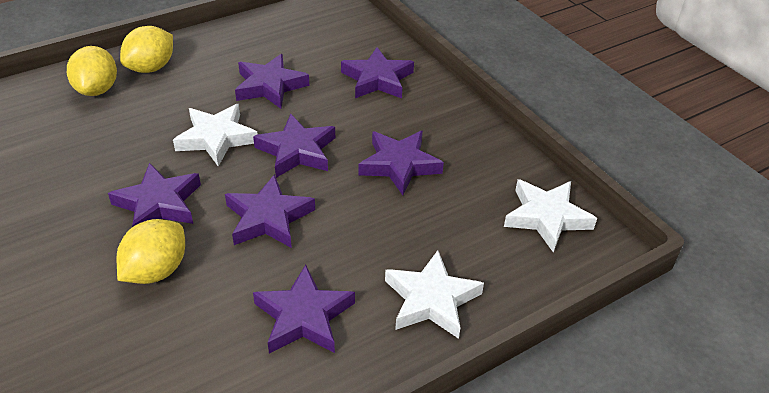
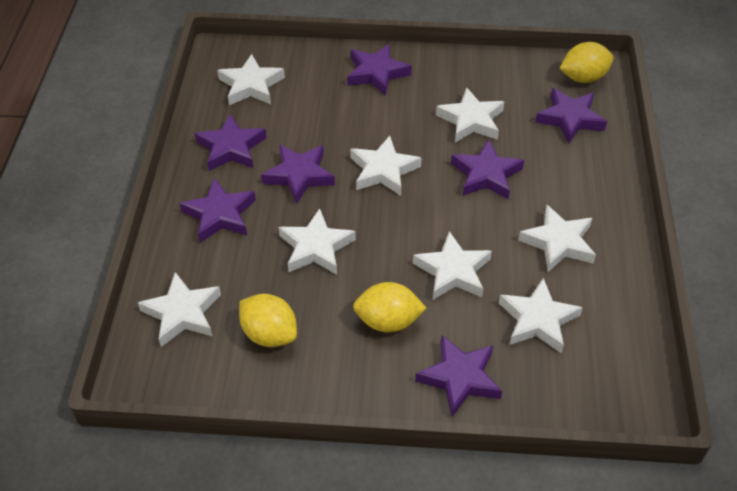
white star: 3 -> 8

